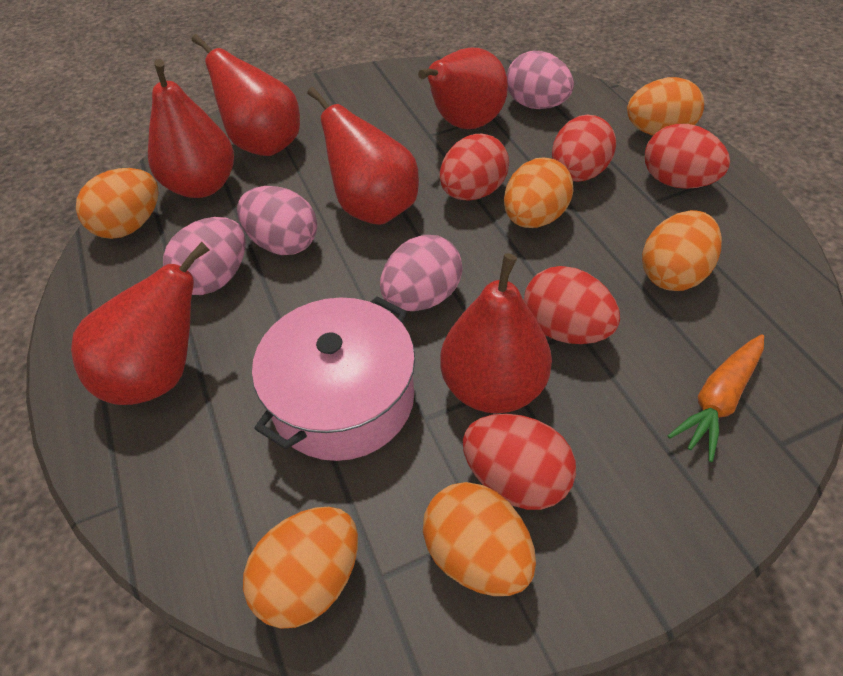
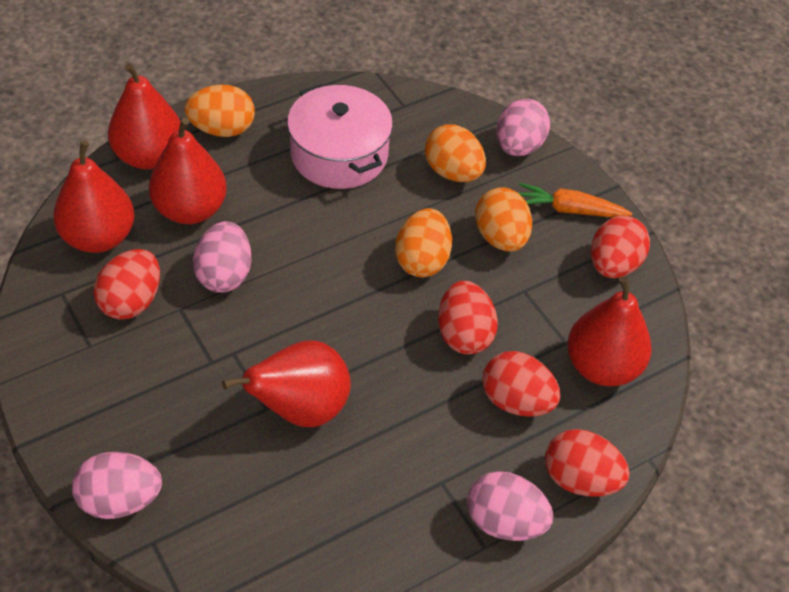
orange egg: 6 -> 4
red pear: 6 -> 5

